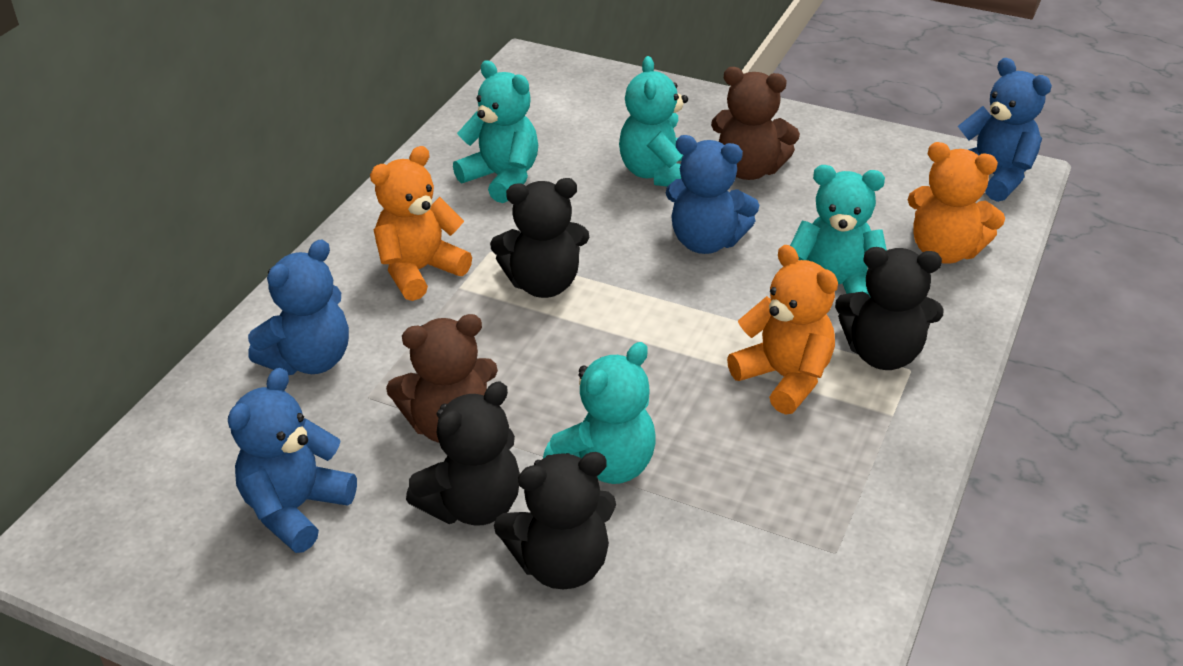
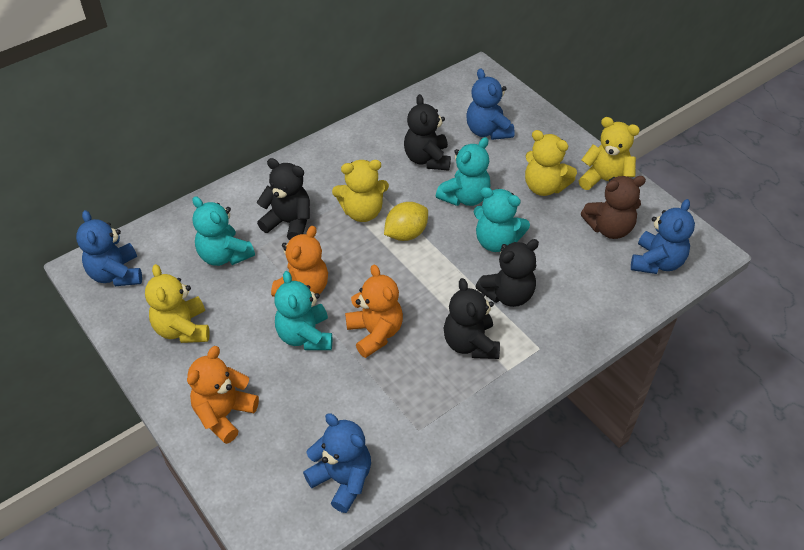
brown teddy bear: 2 -> 1
yellow lemon: 0 -> 1
yellow teddy bear: 0 -> 4

